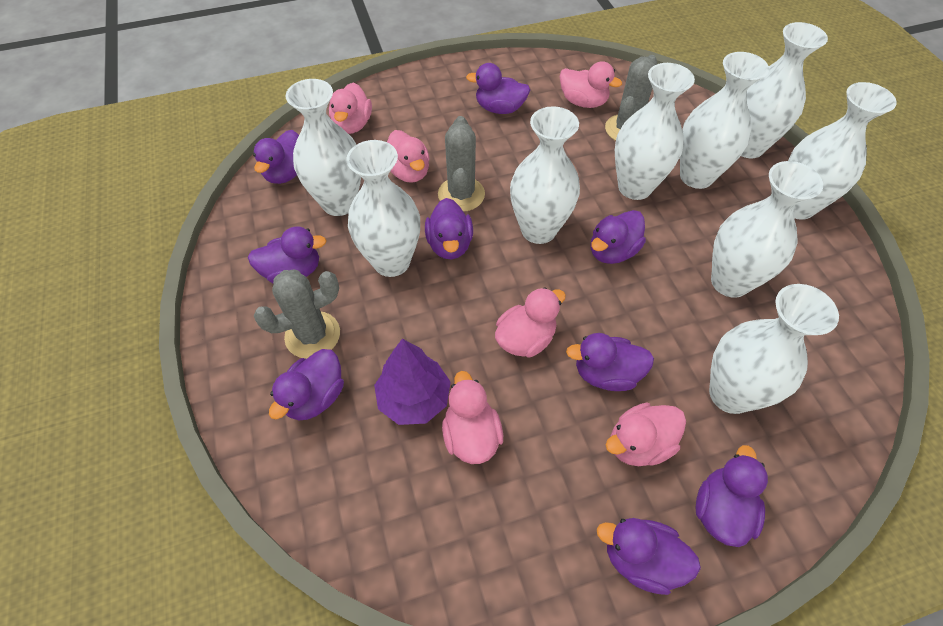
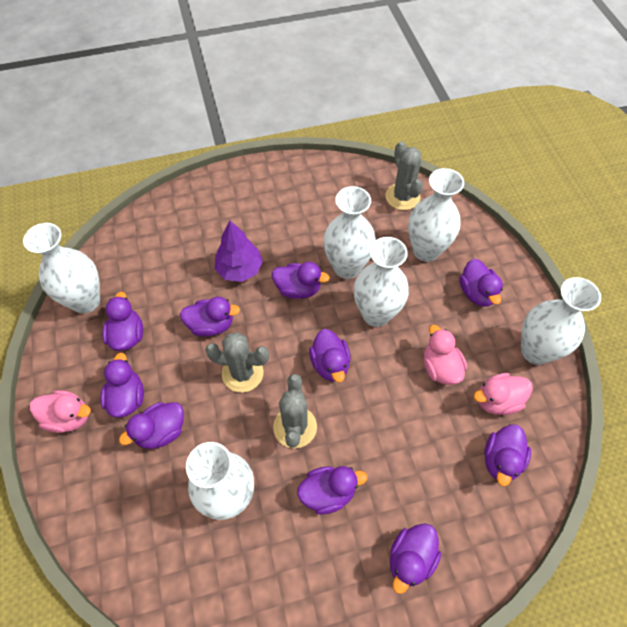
pink duck: 6 -> 3
purple duck: 9 -> 10
white vase: 9 -> 6

